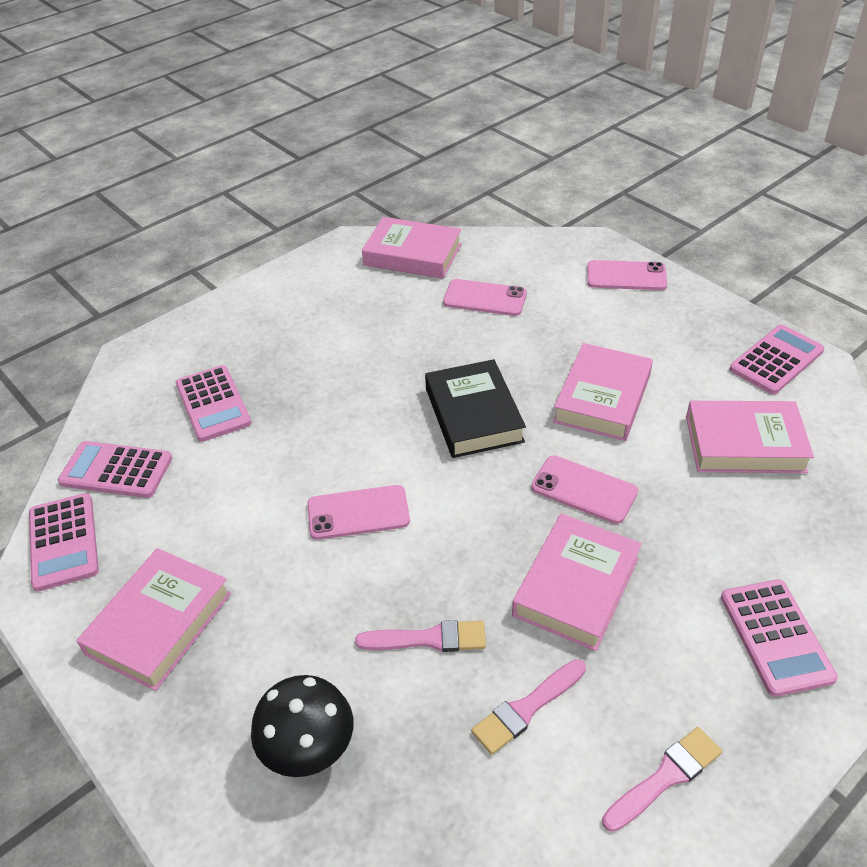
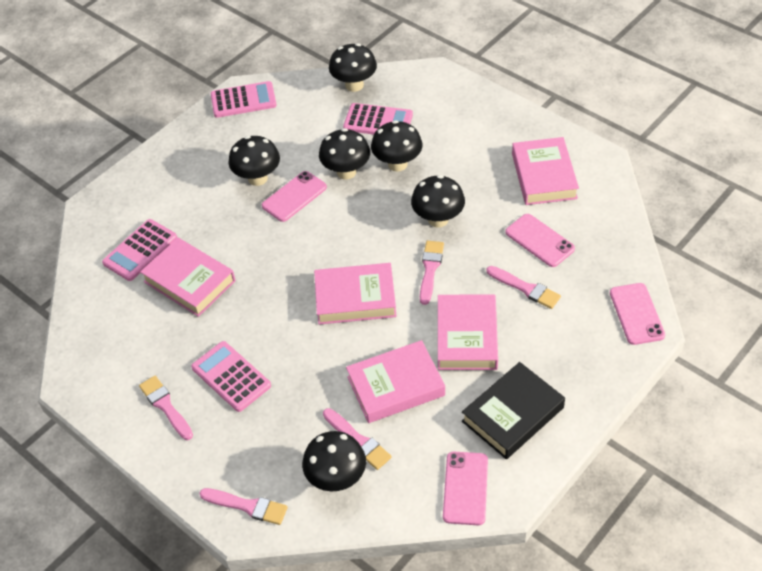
black mushroom: 1 -> 6
pink brush: 3 -> 5
pink calculator: 5 -> 4

